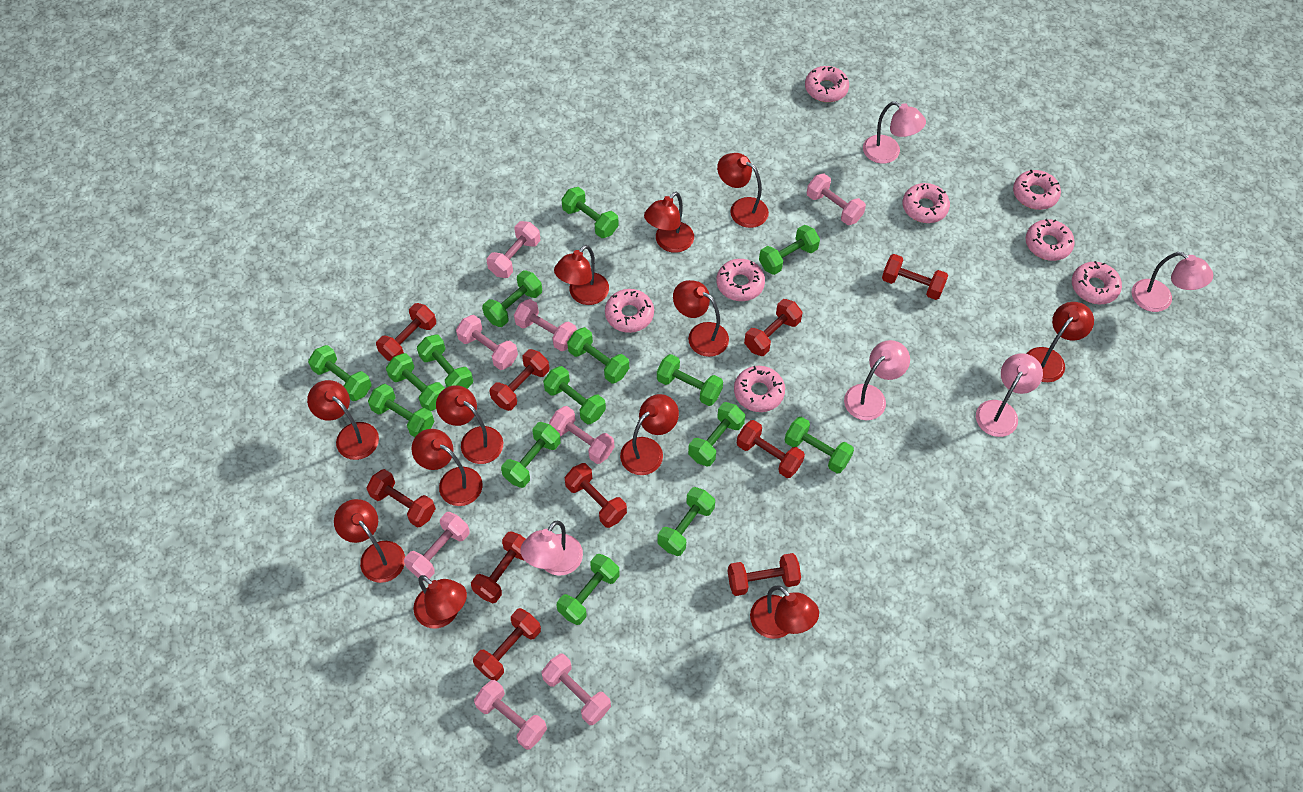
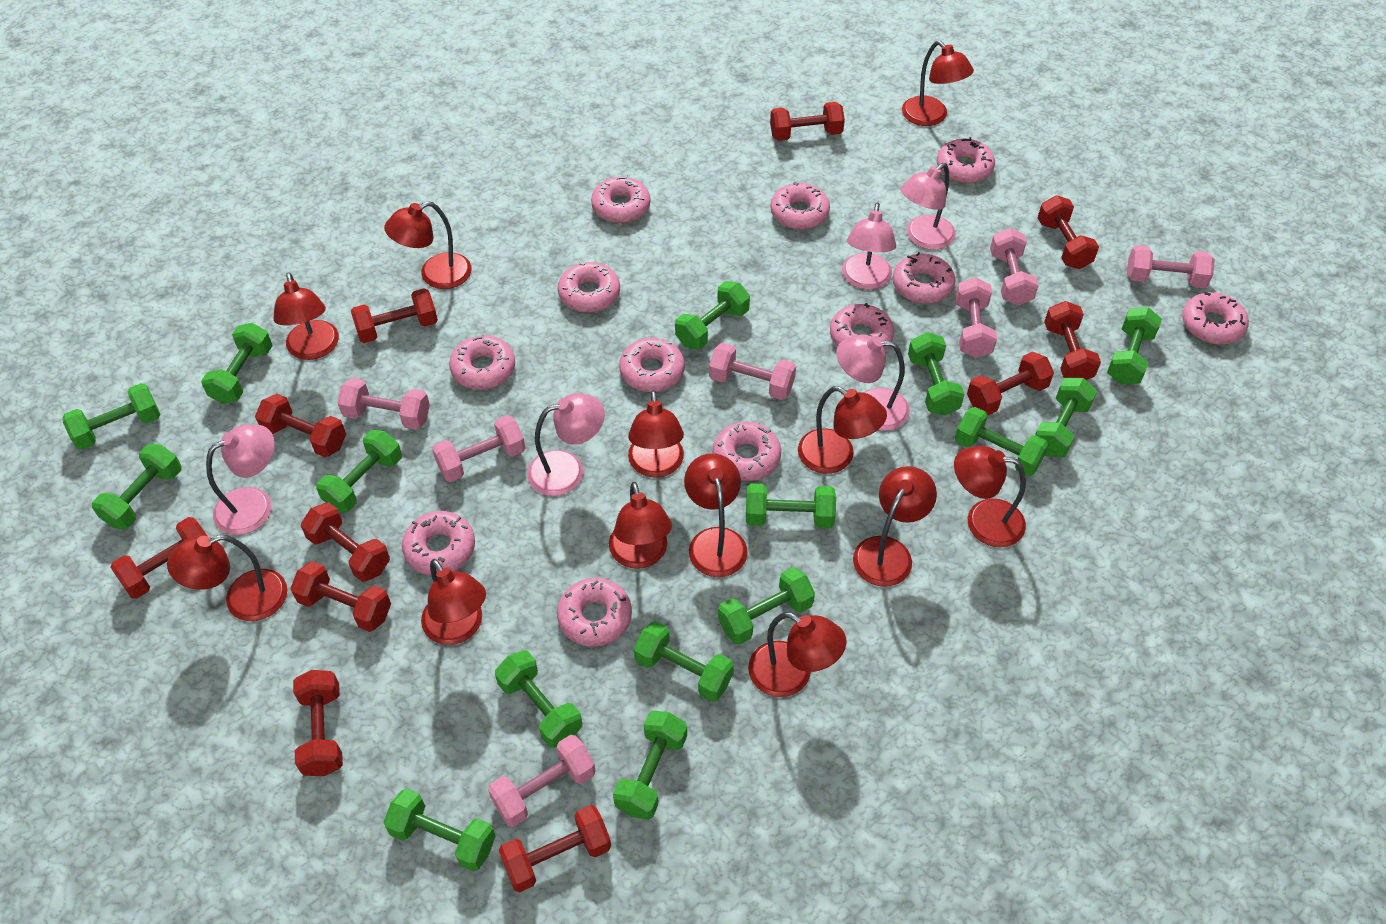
pink donut: 8 -> 12
pink dumbbell: 8 -> 7
red dumbbell: 10 -> 11

